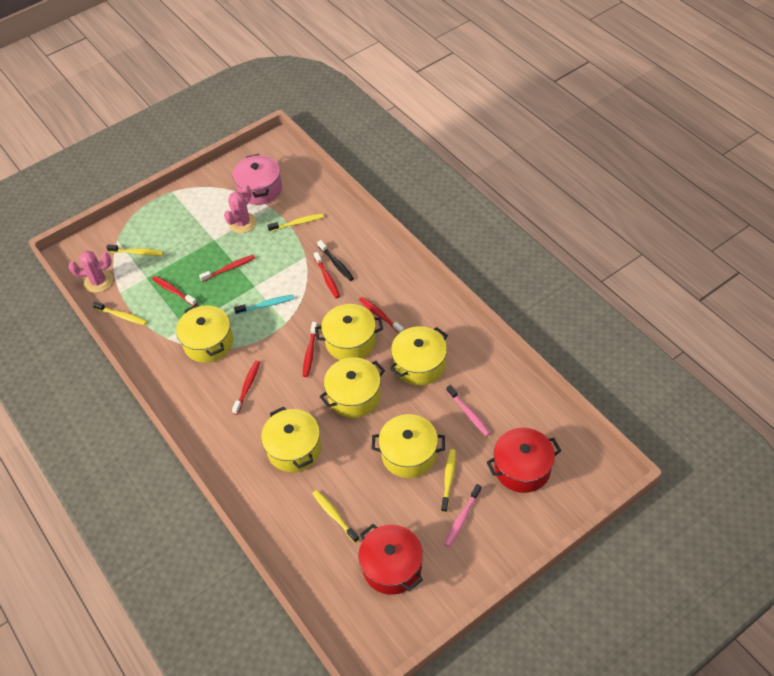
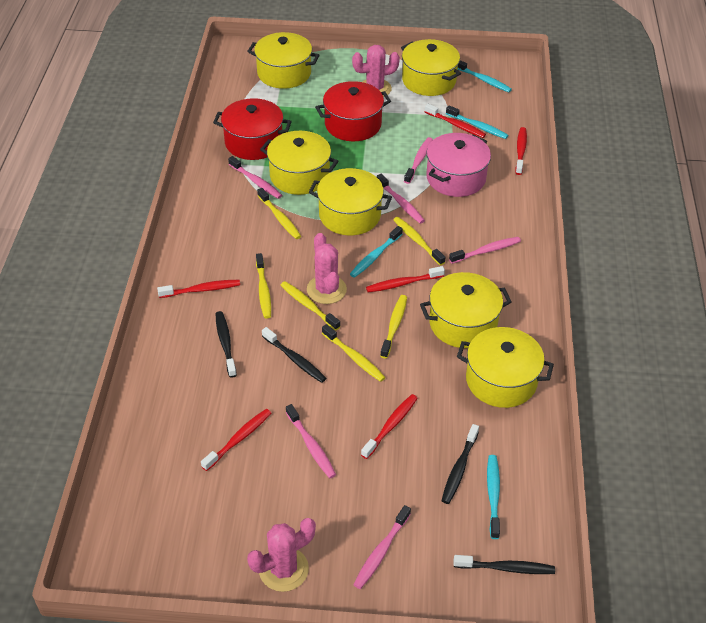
black toothbrush: 1 -> 4
pink cactus: 2 -> 3
pink toothbrush: 2 -> 6
turquoise toothbrush: 1 -> 4
yellow toothbrush: 5 -> 6

